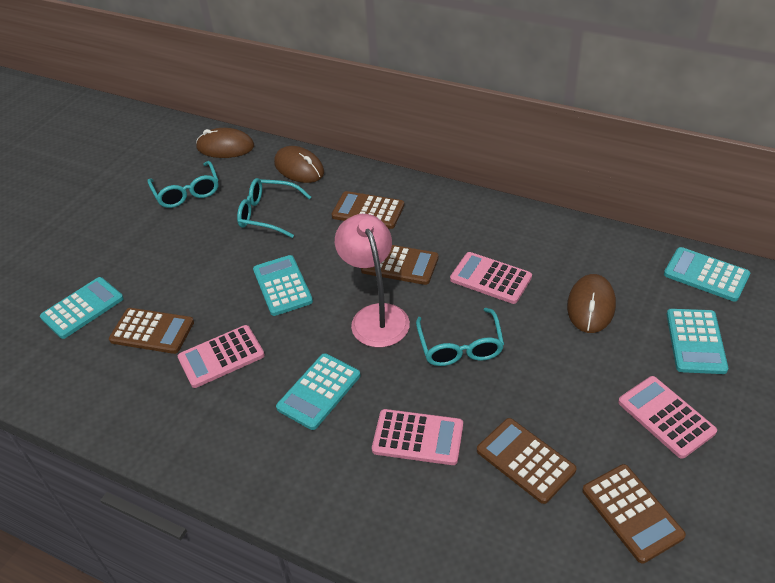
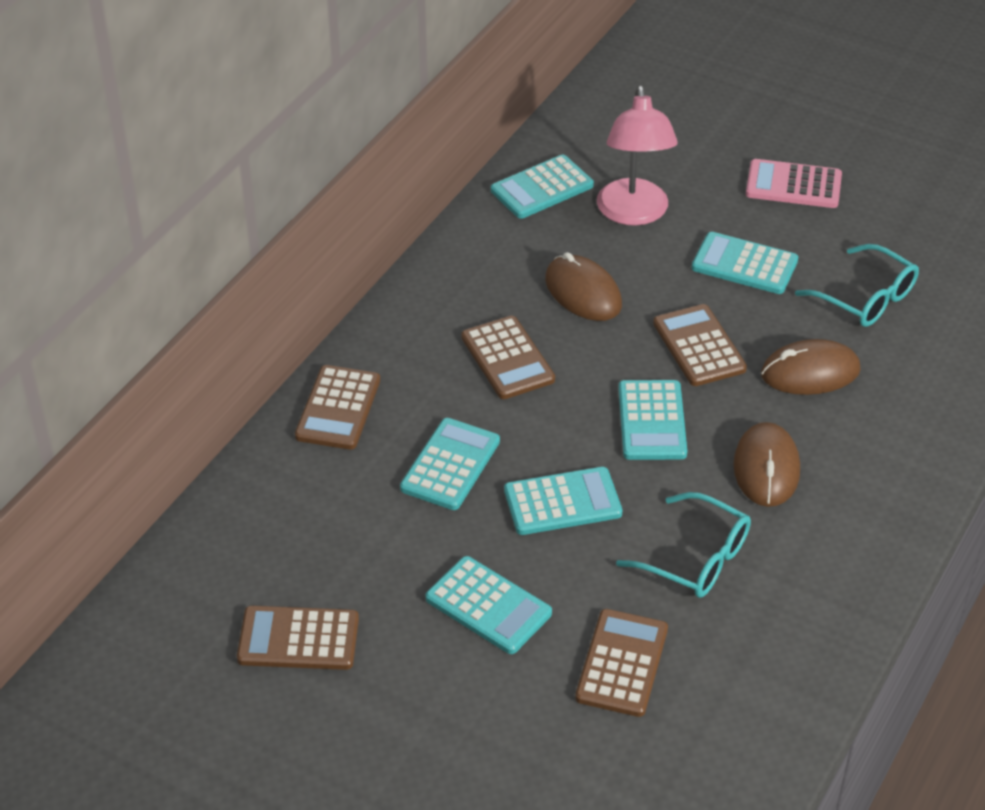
pink calculator: 4 -> 1
turquoise calculator: 5 -> 6
turquoise glasses: 3 -> 2

